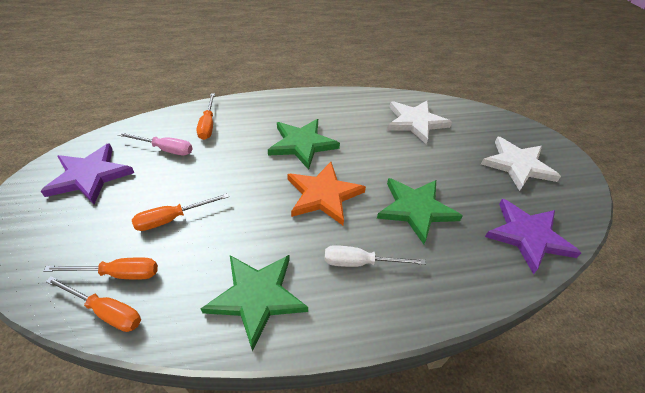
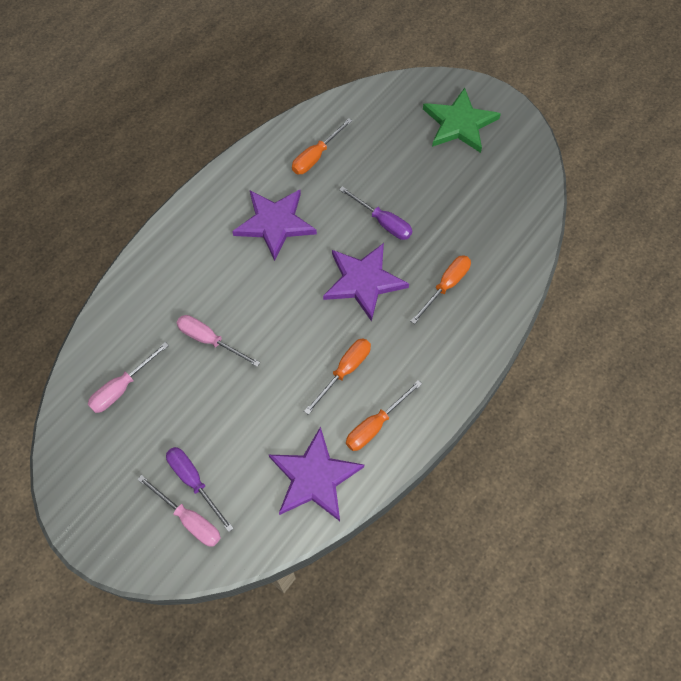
green star: 3 -> 1
orange star: 1 -> 0
pink screwdriver: 1 -> 3
purple screwdriver: 0 -> 2
purple star: 2 -> 3
white screwdriver: 1 -> 0
white star: 2 -> 0

